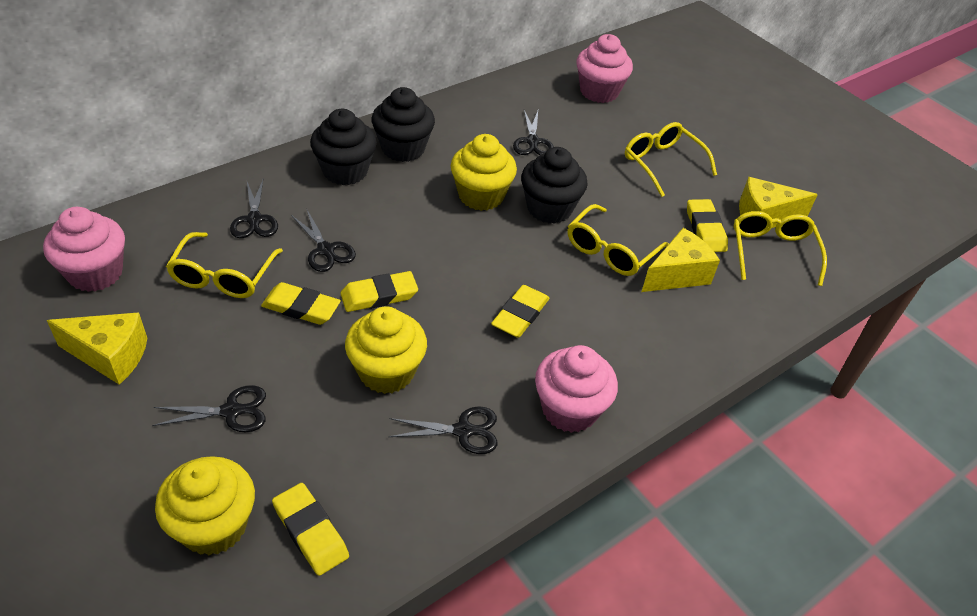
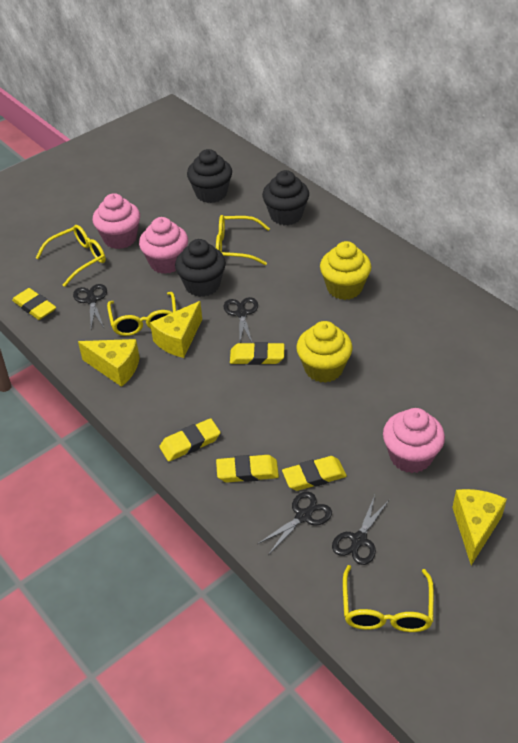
black scissors: 5 -> 4
yellow cupcake: 3 -> 2

